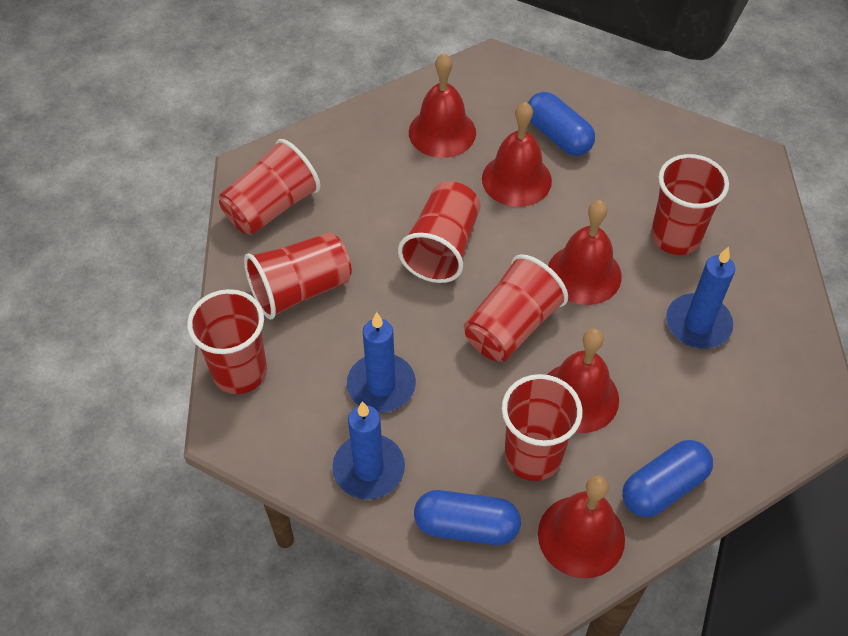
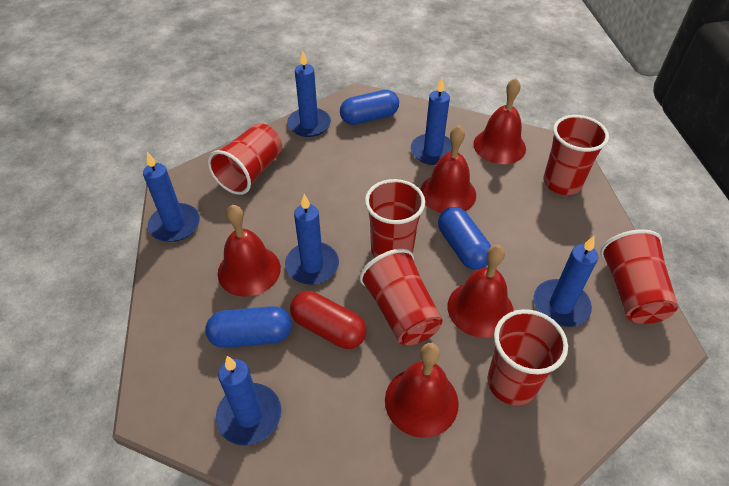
blue candle: 3 -> 6
red capsule: 0 -> 1
red cup: 7 -> 6

